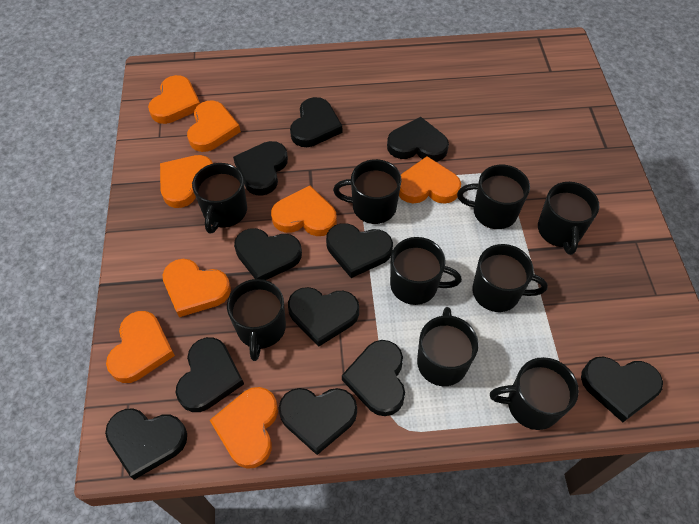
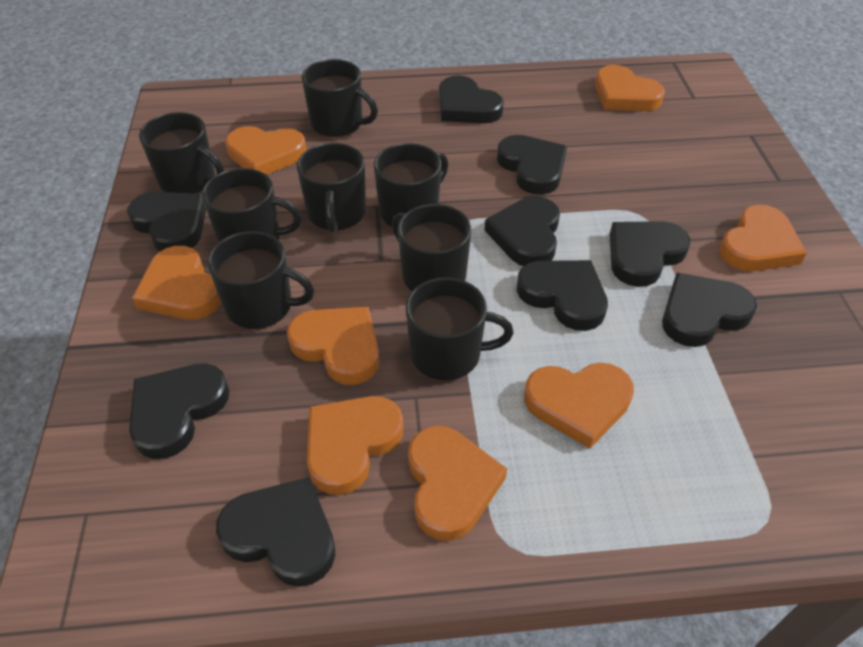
black heart: 11 -> 9
black mug: 9 -> 8

